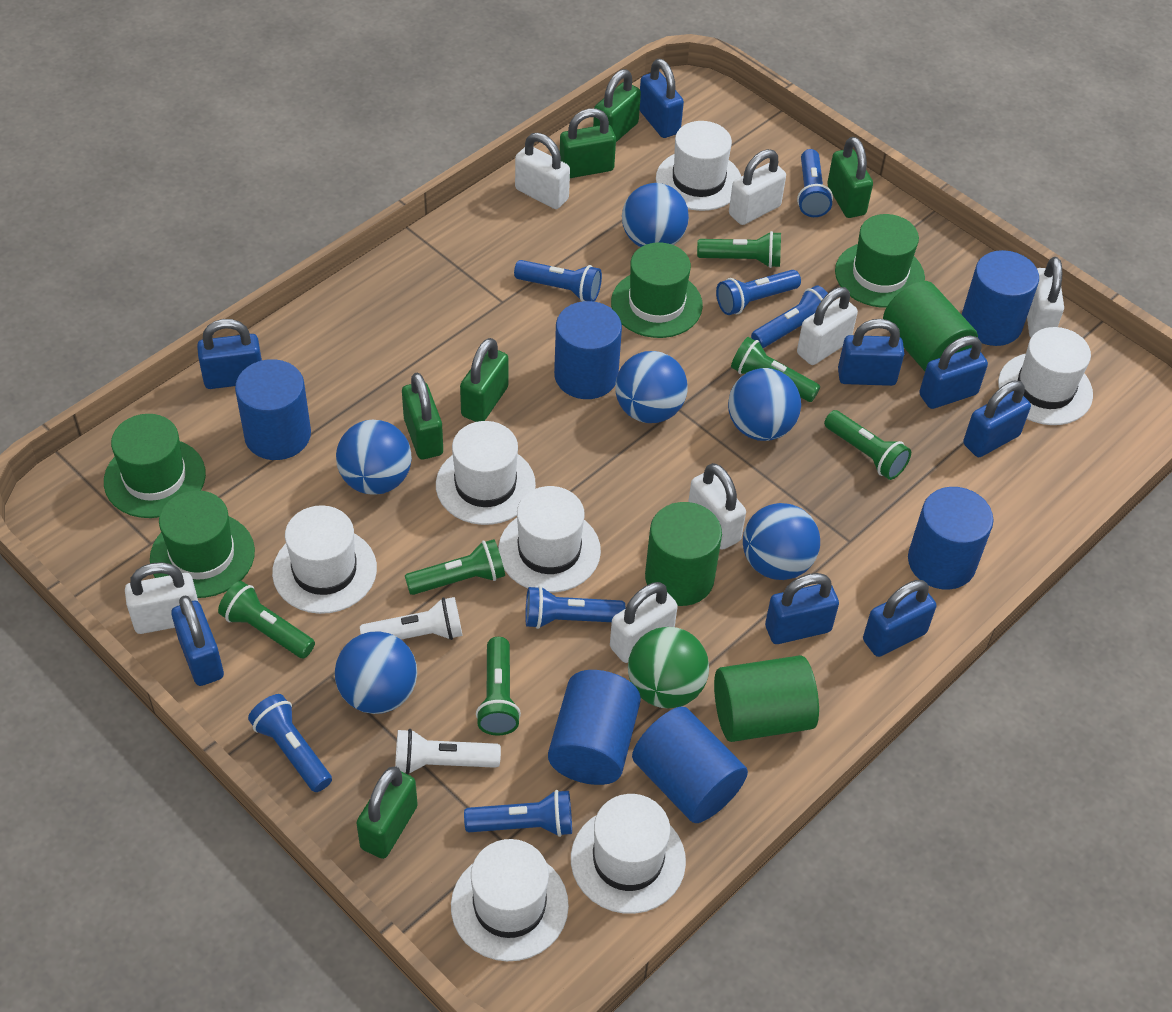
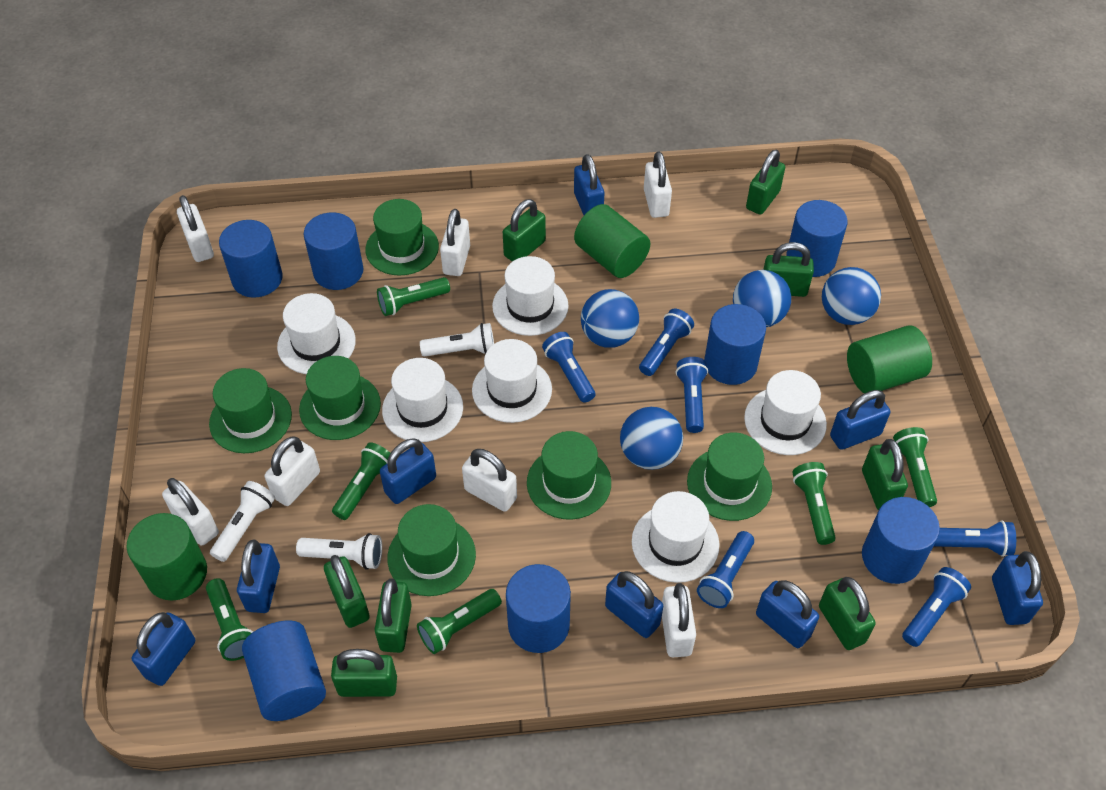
blue ball: 6 -> 4
blue cylinder: 6 -> 7
blue flashlight: 7 -> 6
green ball: 1 -> 0
green hat: 4 -> 6
green padlock: 6 -> 8
white flashlight: 2 -> 3
white hat: 7 -> 6

